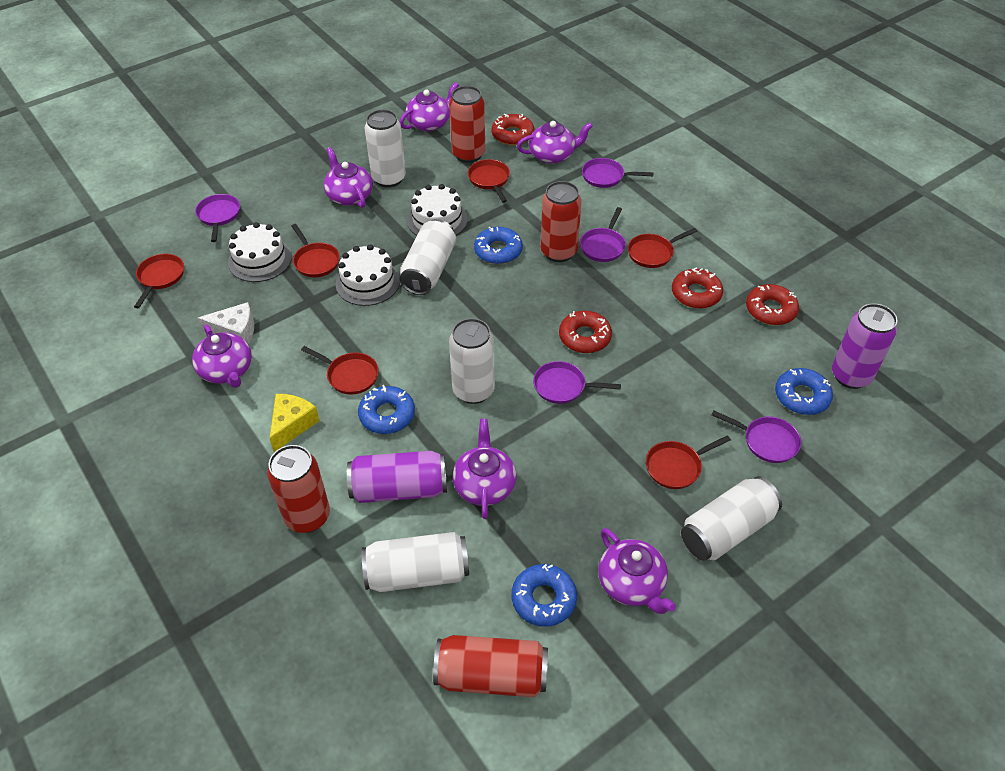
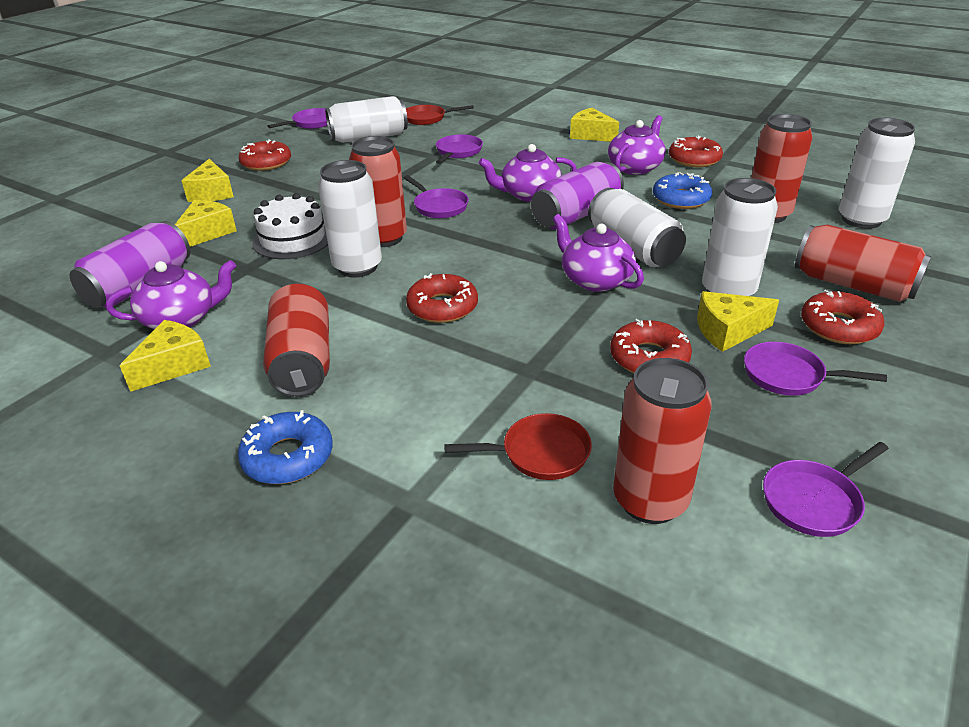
blue donut: 4 -> 2
purple teapot: 6 -> 4
red can: 4 -> 5
red donut: 4 -> 5
red pan: 6 -> 2
white cake: 3 -> 1
white cheese: 1 -> 0
yellow cheese: 1 -> 5

